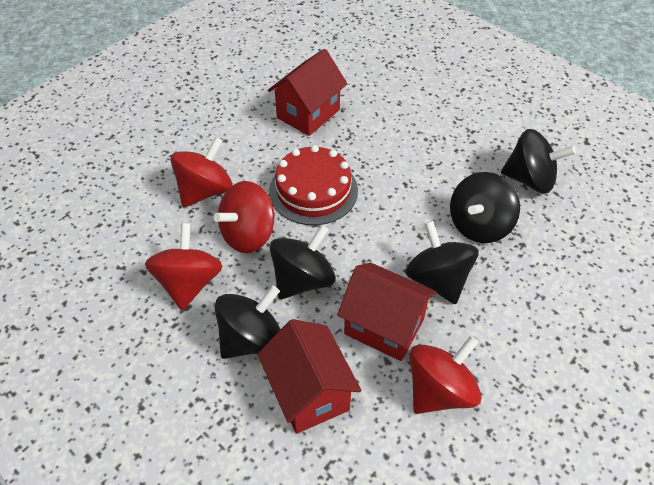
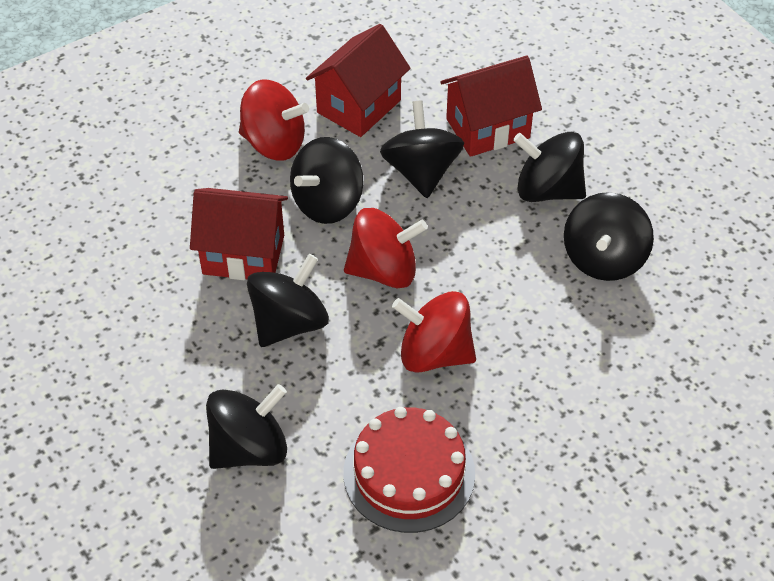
black spinning top: 5 -> 6
red spinning top: 4 -> 3

